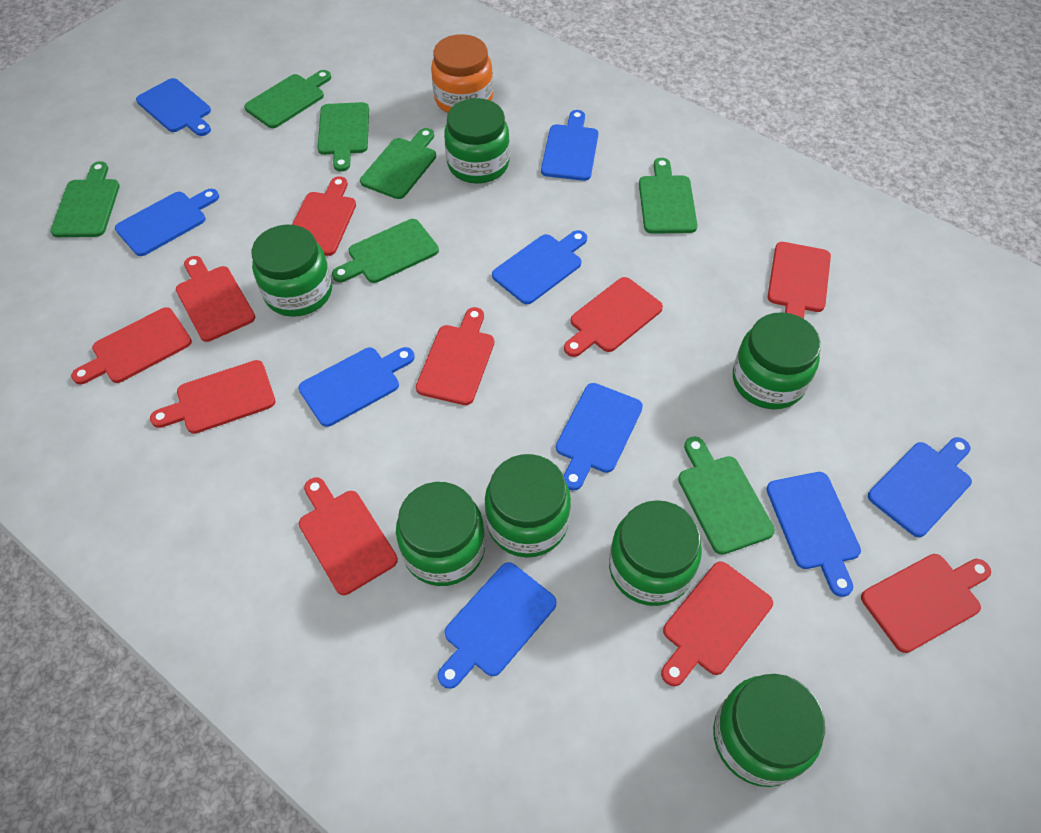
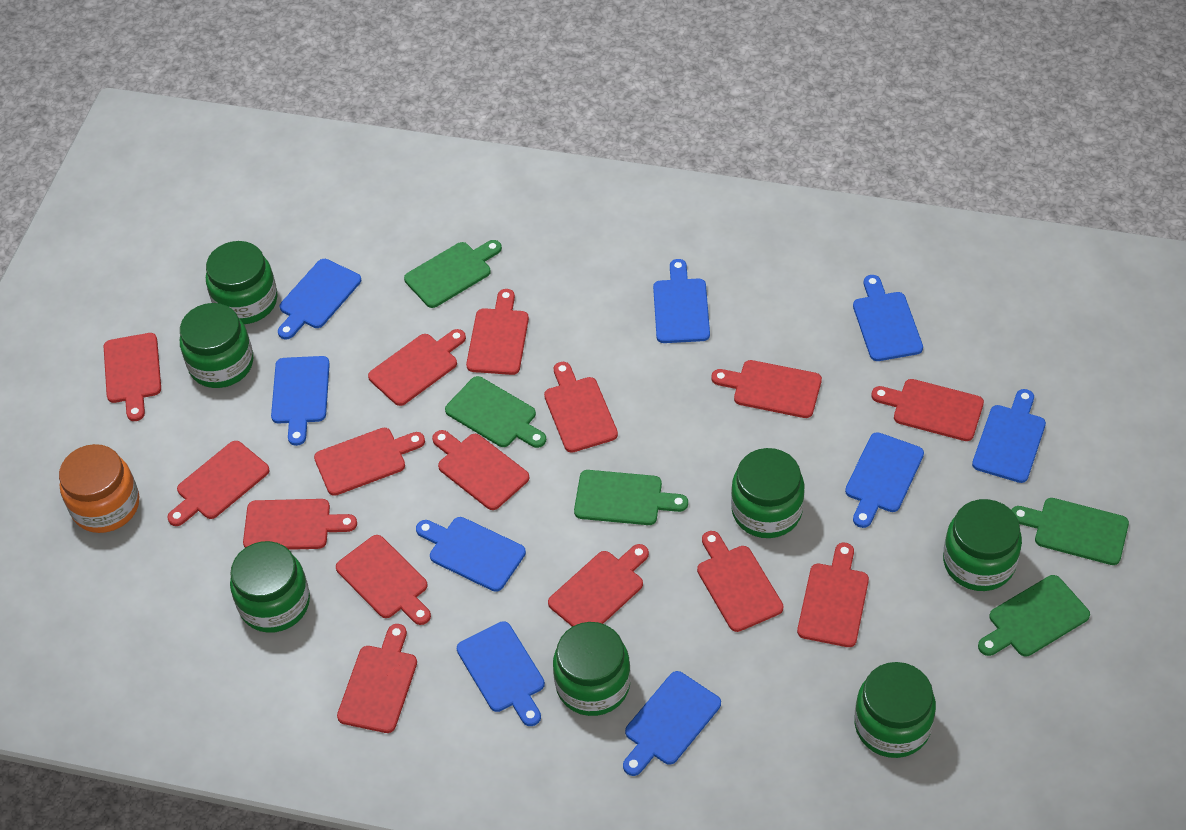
green cutting board: 7 -> 5
red cutting board: 10 -> 15

